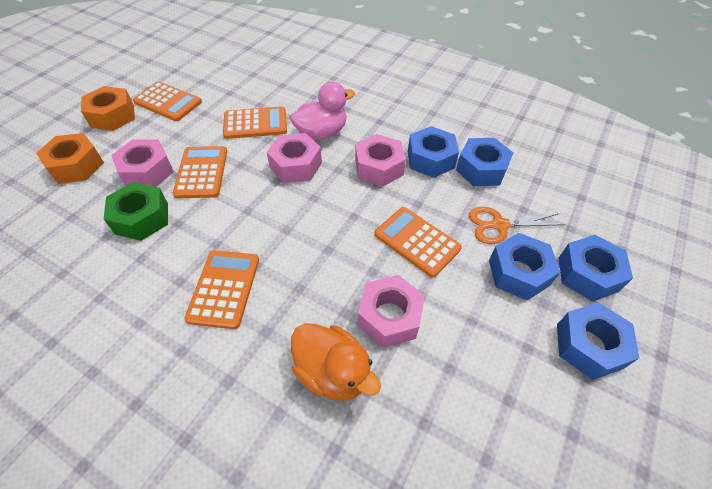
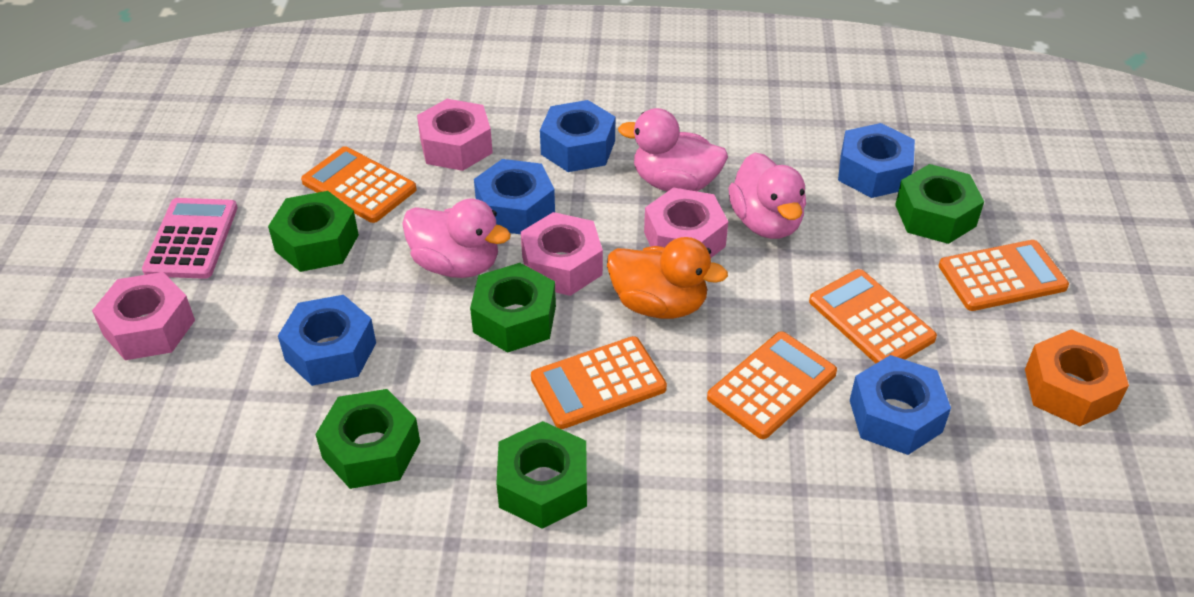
green nut: 1 -> 5
orange nut: 2 -> 1
orange scissors: 1 -> 0
pink calculator: 0 -> 1
pink duck: 1 -> 3

